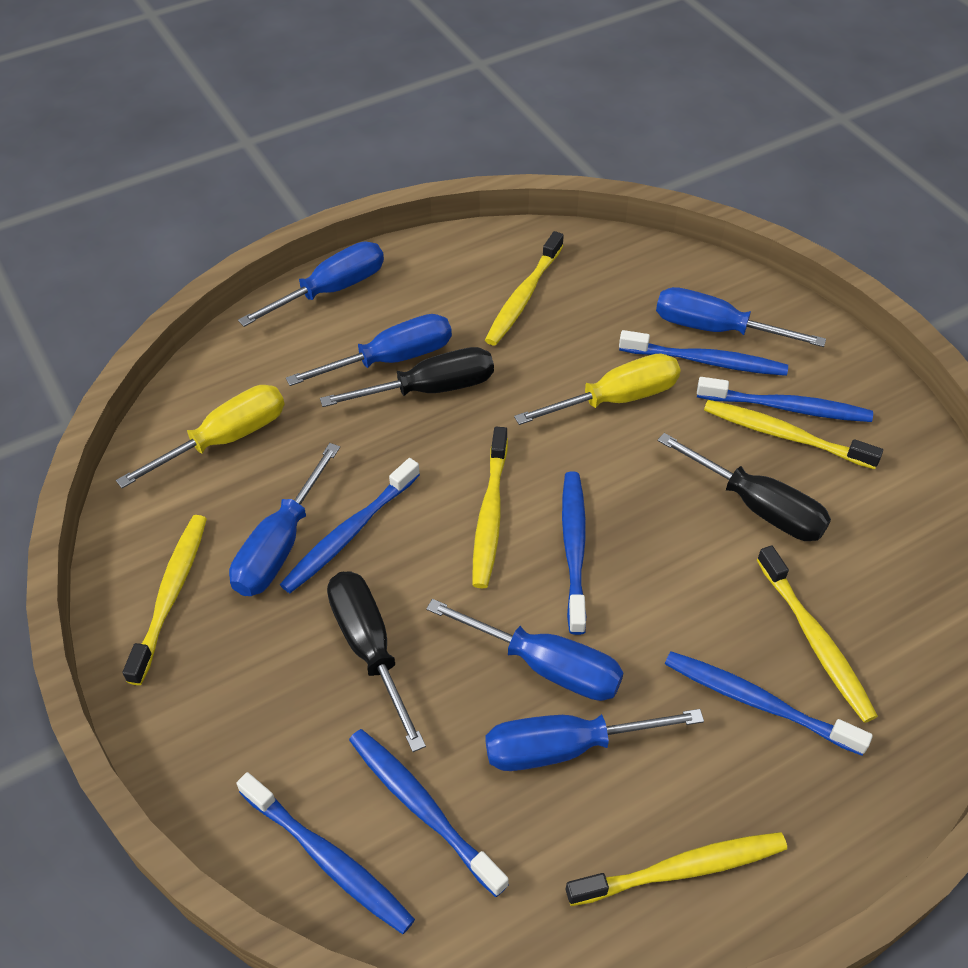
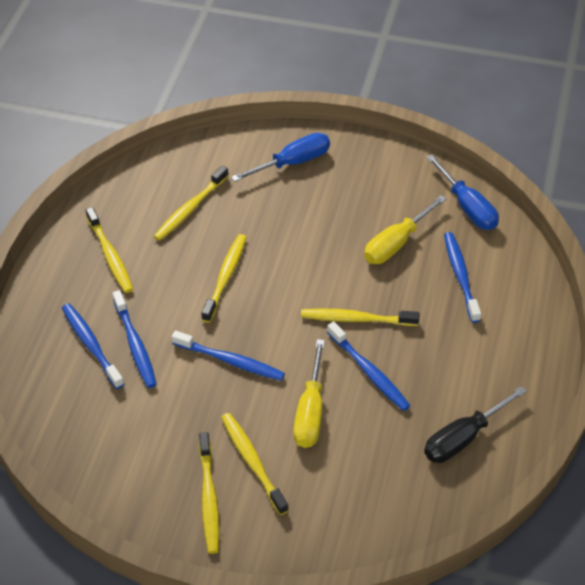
black screwdriver: 3 -> 1
blue screwdriver: 6 -> 2
blue toothbrush: 7 -> 5

